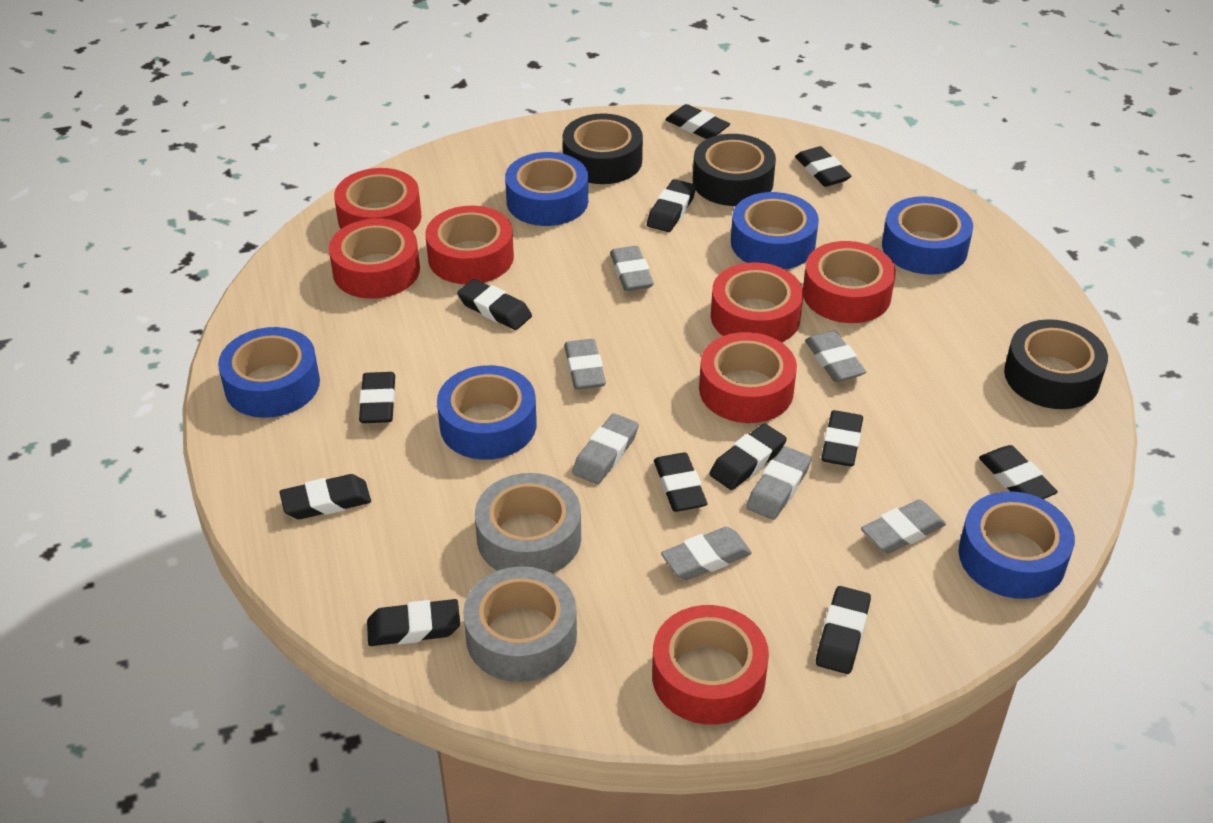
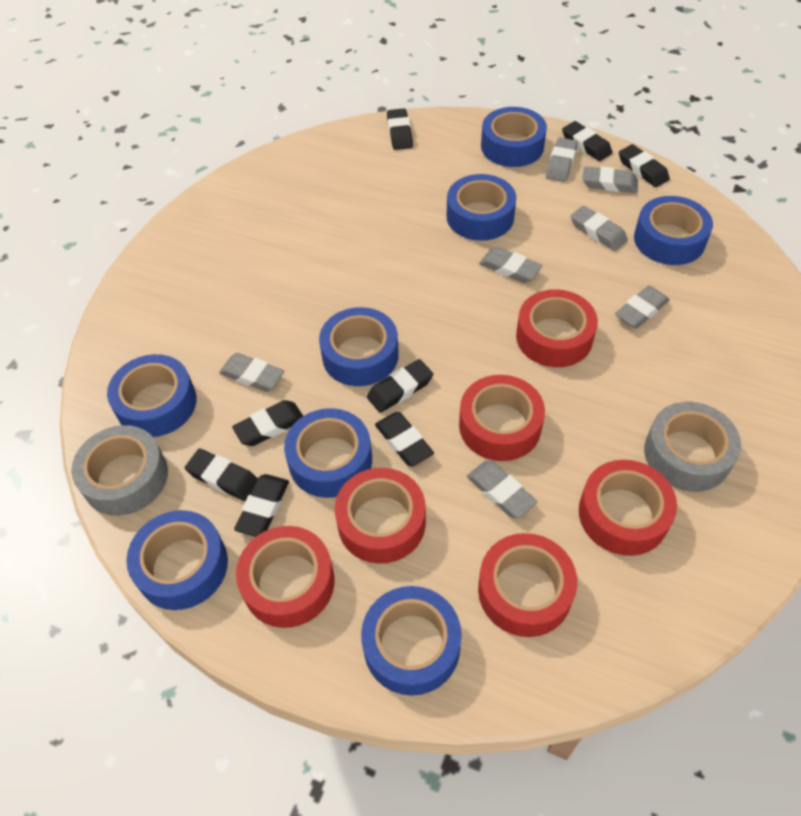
black eraser: 12 -> 8
black tape: 3 -> 0
blue tape: 6 -> 8
red tape: 7 -> 6

